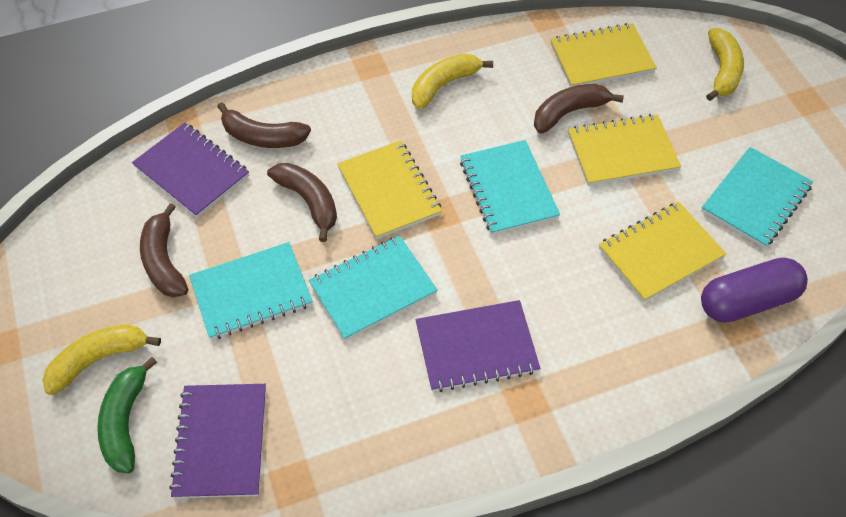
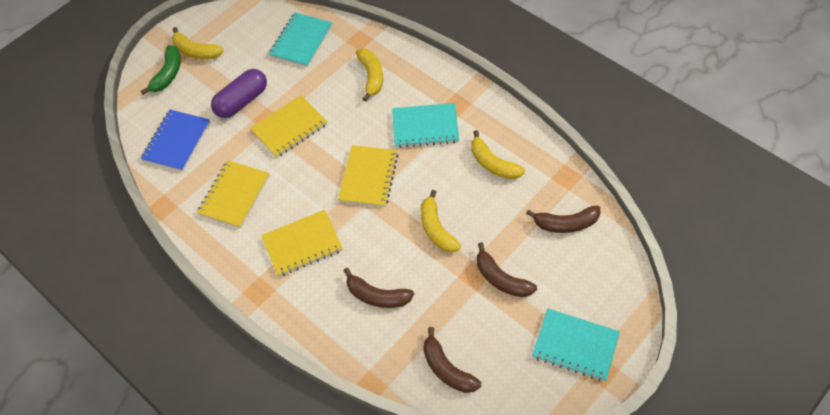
blue notebook: 0 -> 1
purple notebook: 3 -> 0
turquoise notebook: 4 -> 3
yellow banana: 3 -> 4

